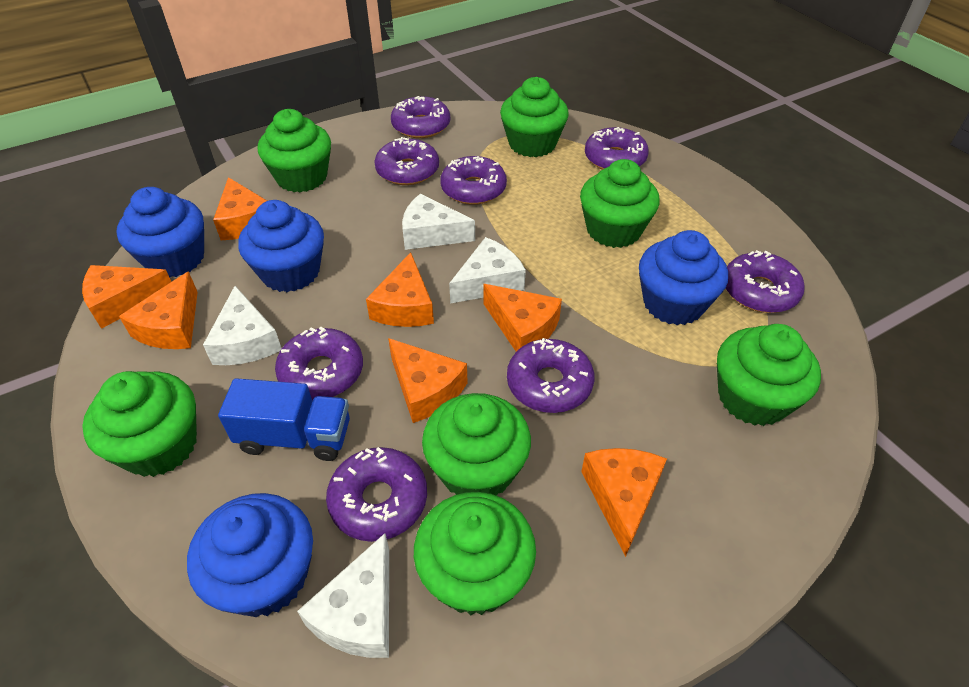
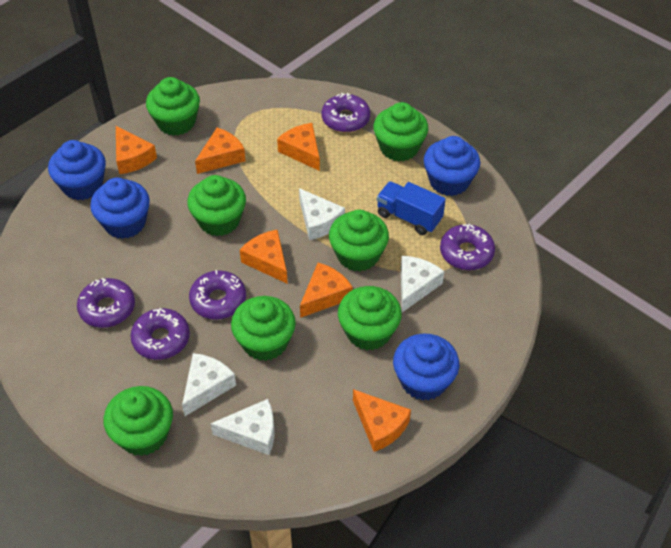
orange cheese: 7 -> 6
purple donut: 8 -> 5

